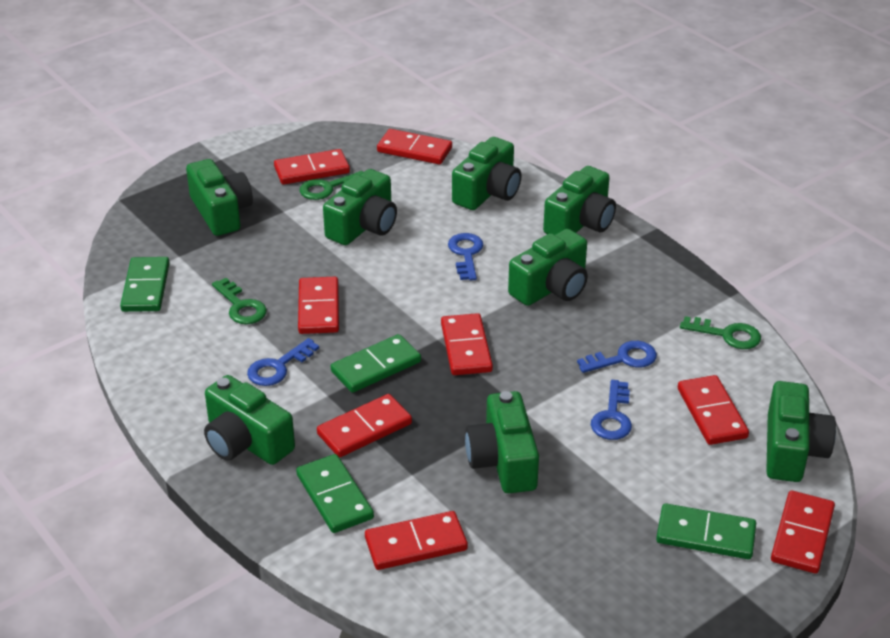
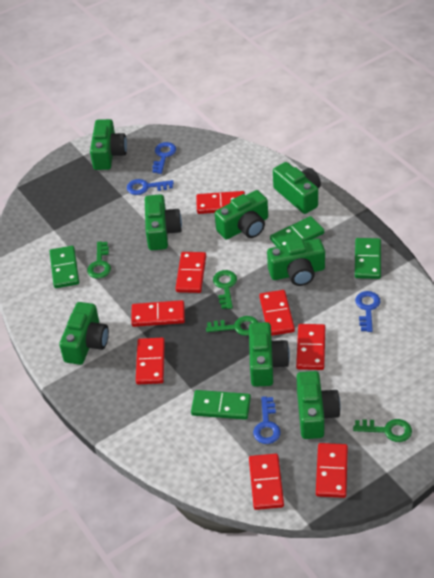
green key: 3 -> 4

